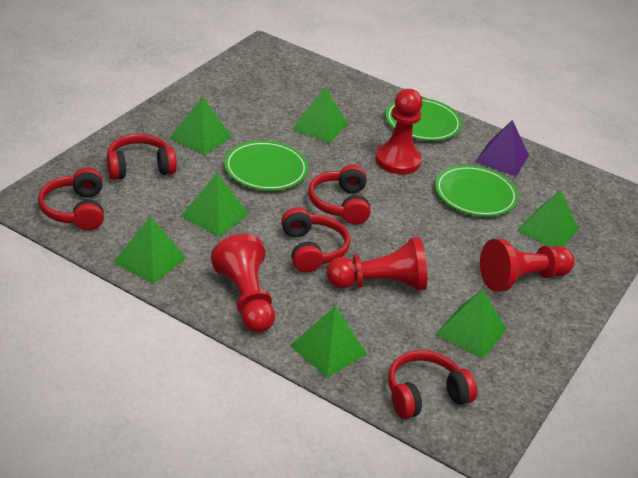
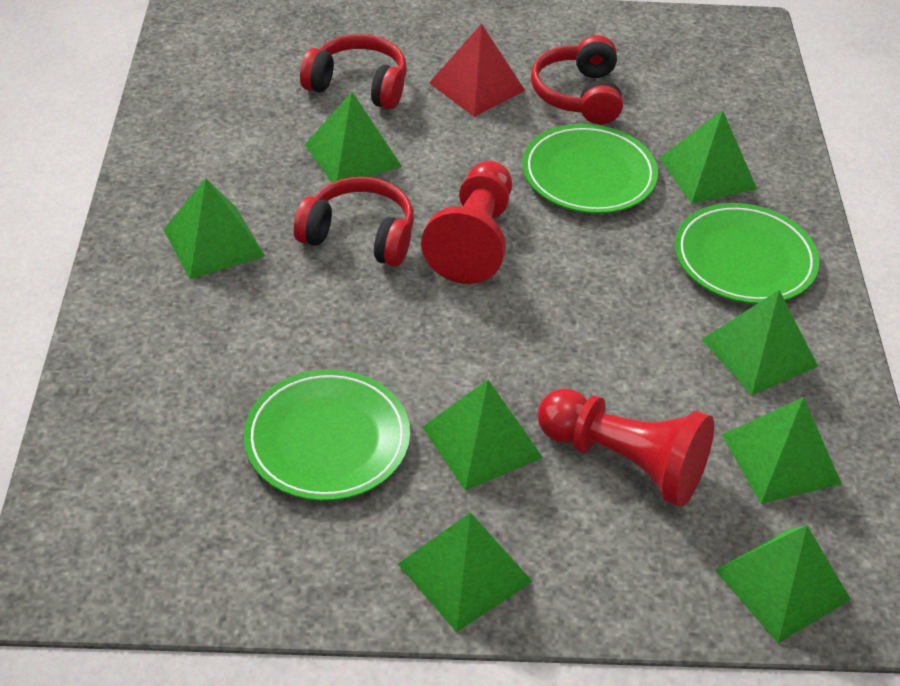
green pyramid: 7 -> 8
purple pyramid: 1 -> 0
red headphones: 5 -> 3
red pawn: 4 -> 2
red pyramid: 0 -> 1

